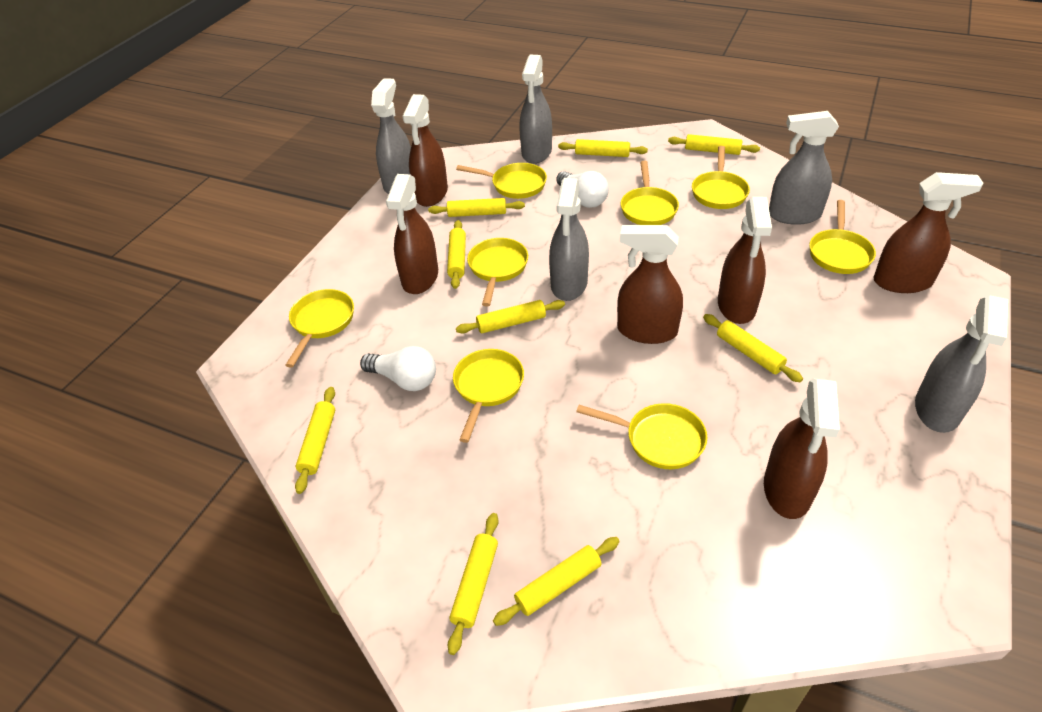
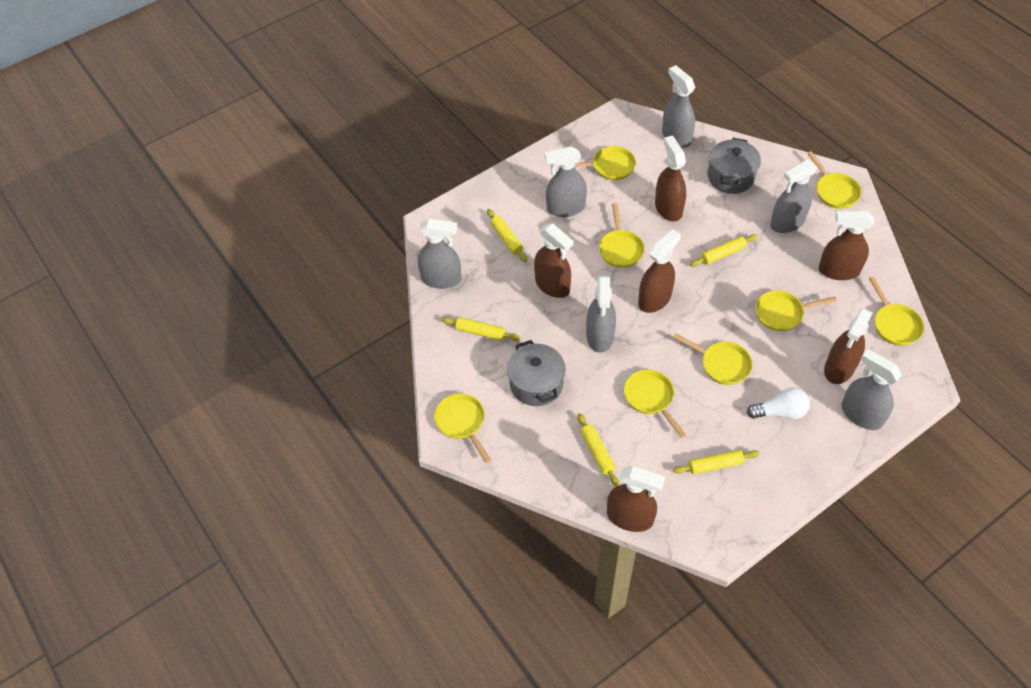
grey pot: 0 -> 2
grey spray bottle: 5 -> 6
white light bulb: 2 -> 1
yellow rolling pin: 9 -> 5

